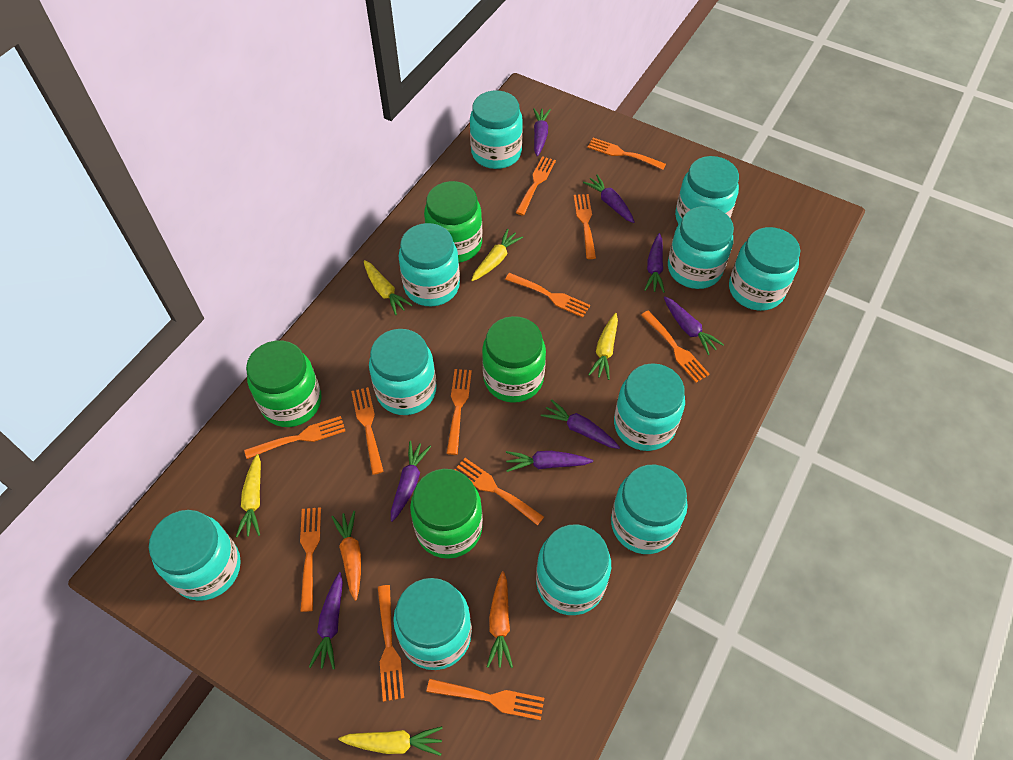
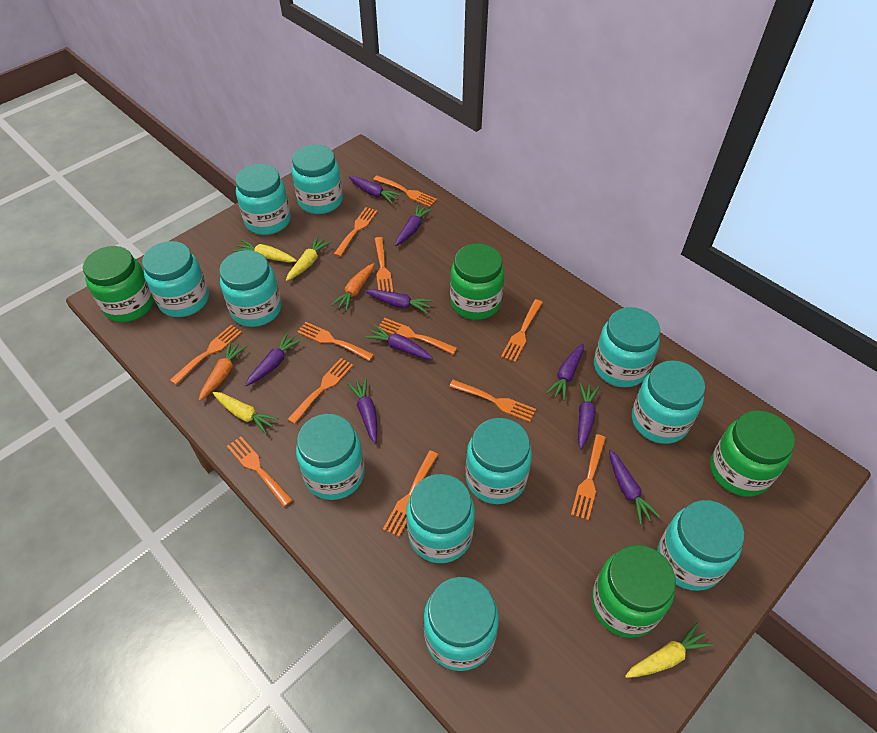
purple carrot: 8 -> 9
yellow carrot: 5 -> 4

